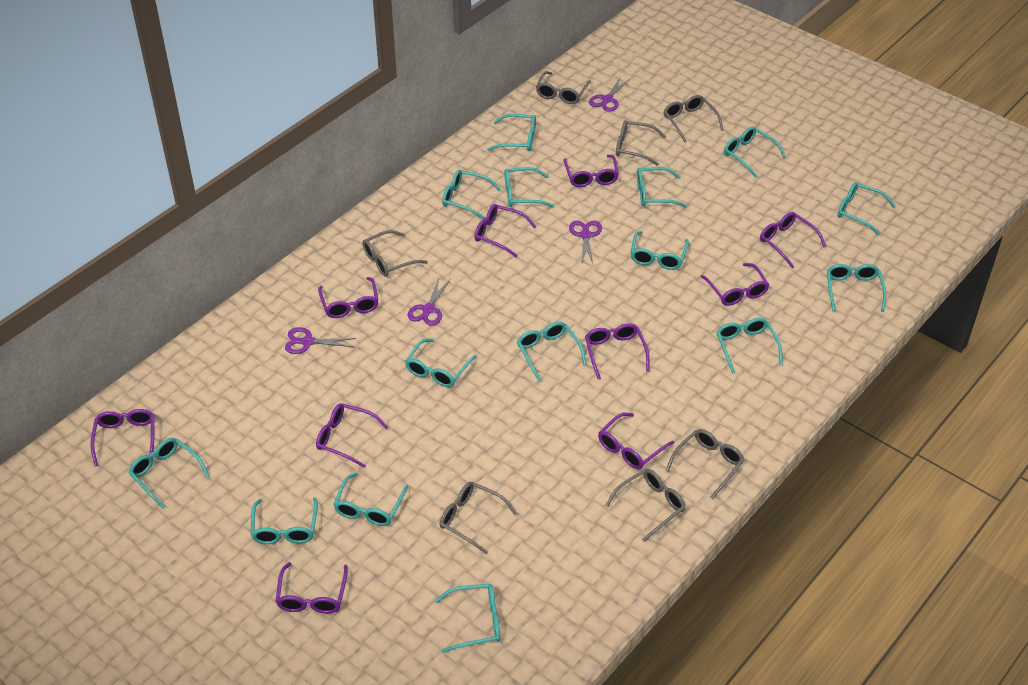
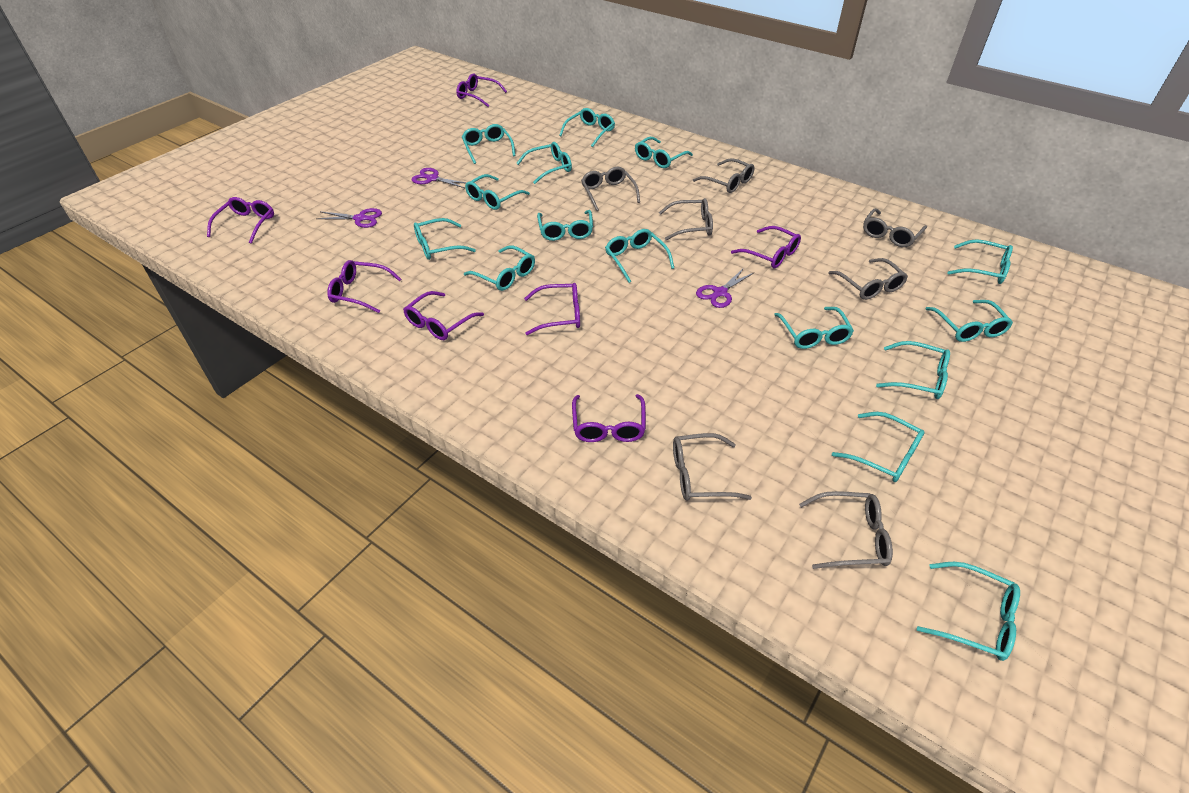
purple glasses: 10 -> 7
purple scissors: 4 -> 3

